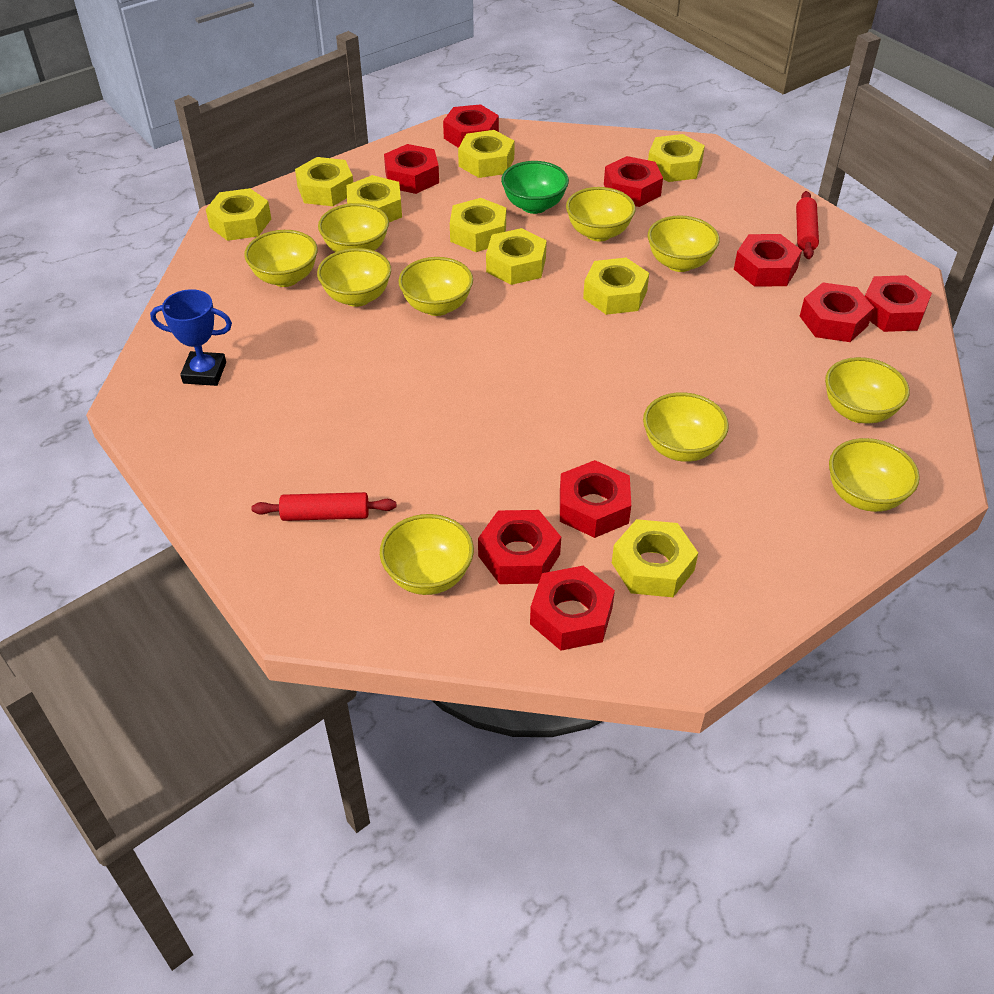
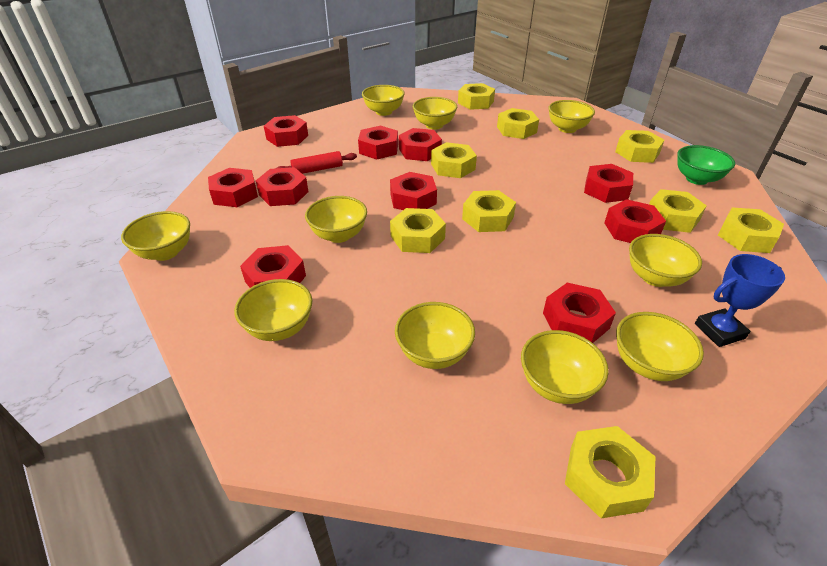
red nut: 9 -> 10
red rolling pin: 2 -> 1

